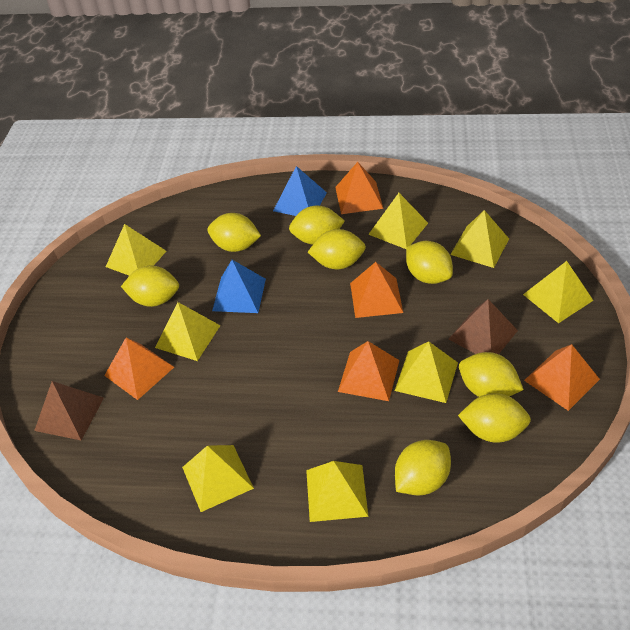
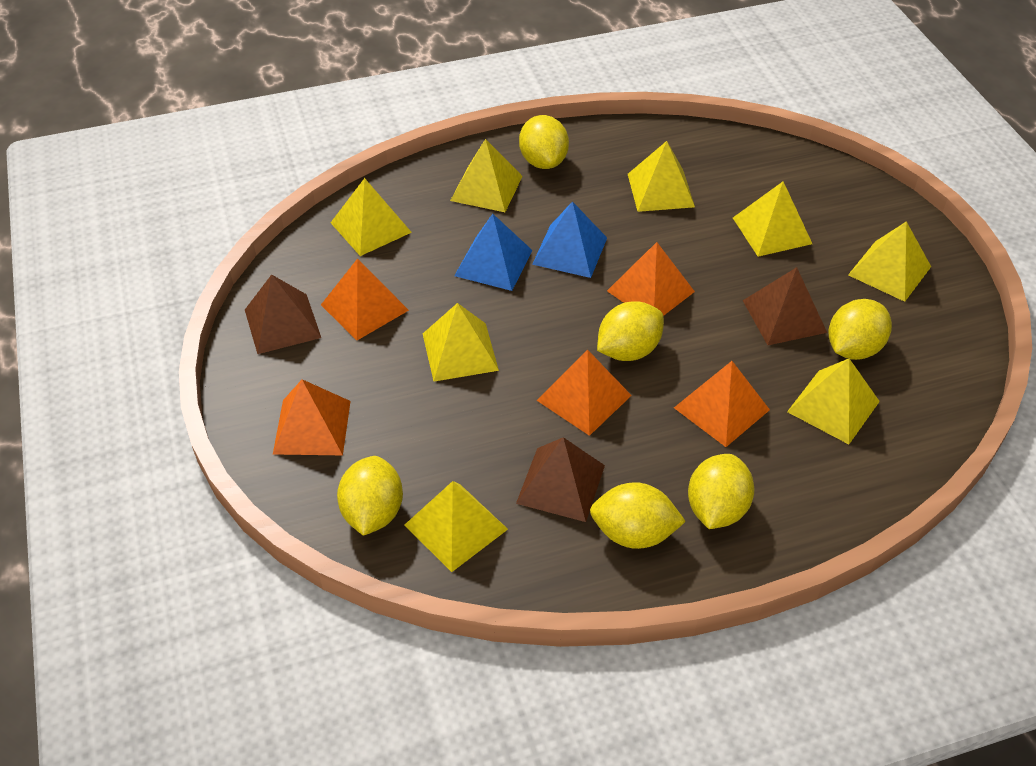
brown pyramid: 2 -> 3
yellow lemon: 8 -> 6

